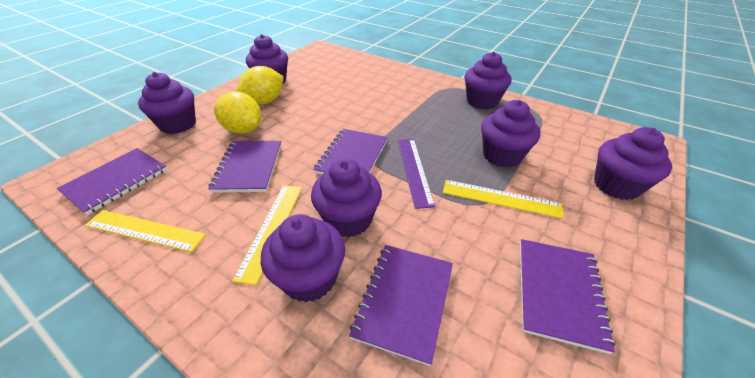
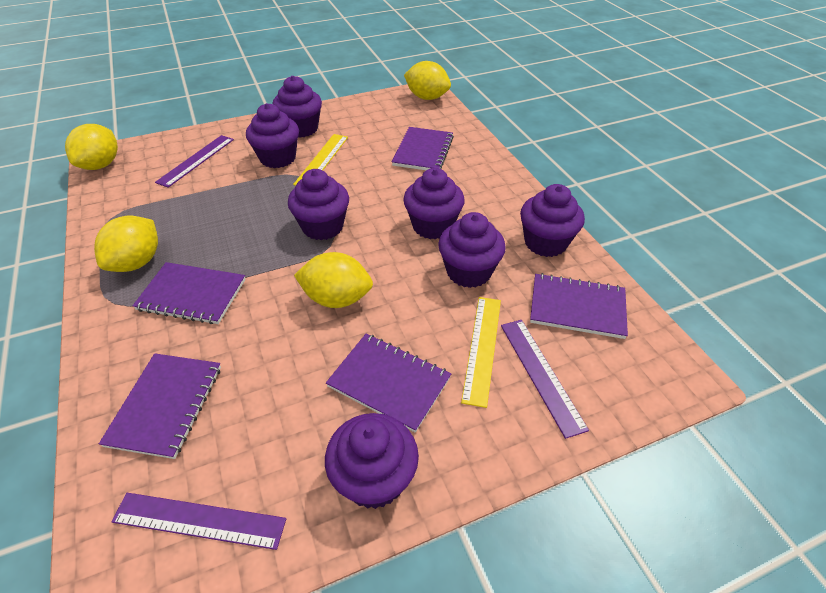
purple ruler: 1 -> 3
yellow lemon: 2 -> 4
yellow ruler: 3 -> 2

